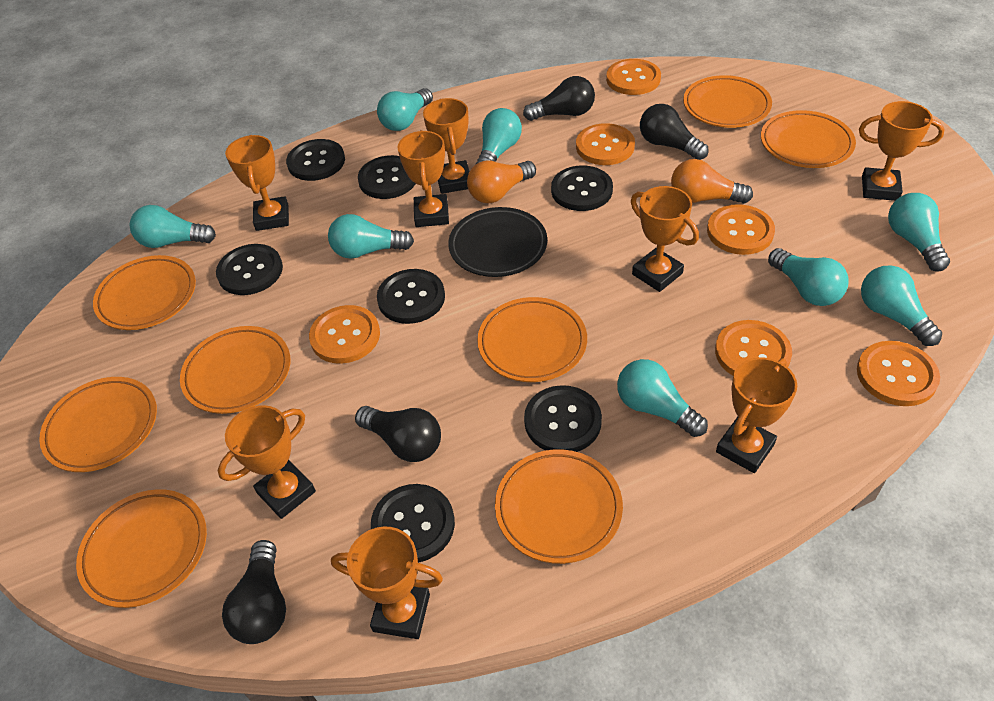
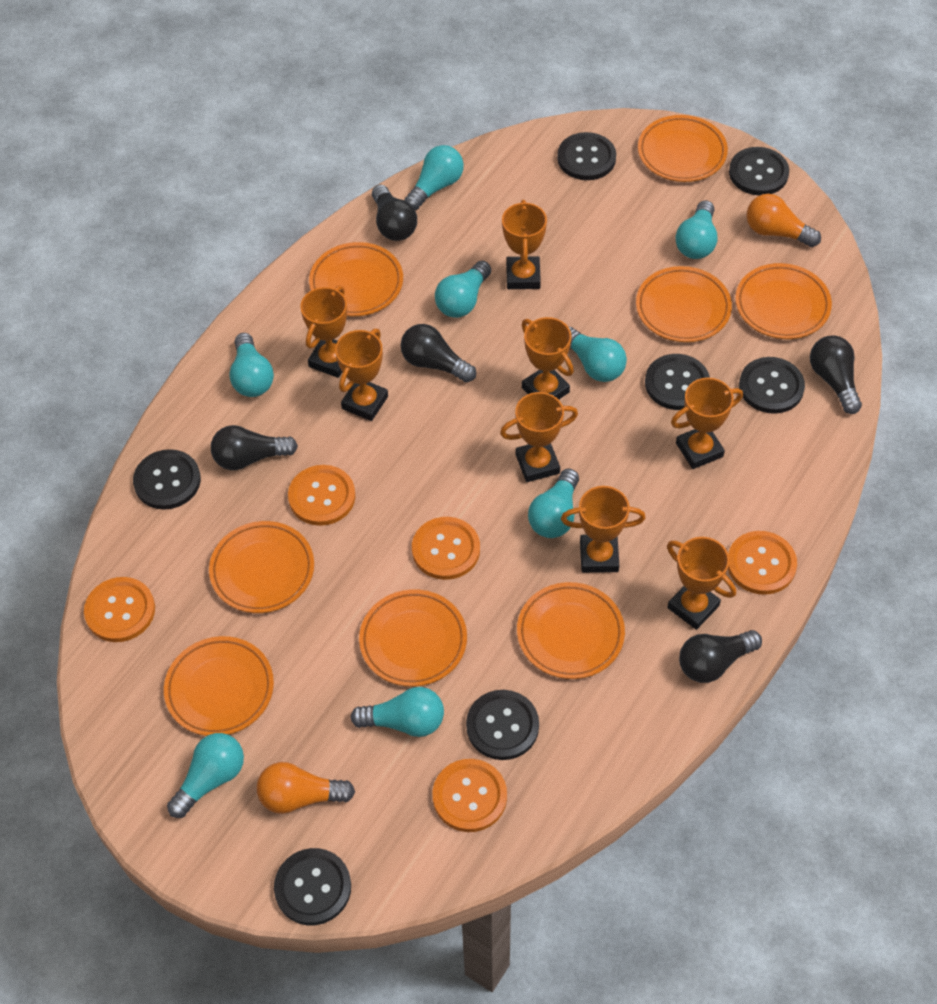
black light bulb: 4 -> 5
black plate: 1 -> 0
orange button: 6 -> 5

